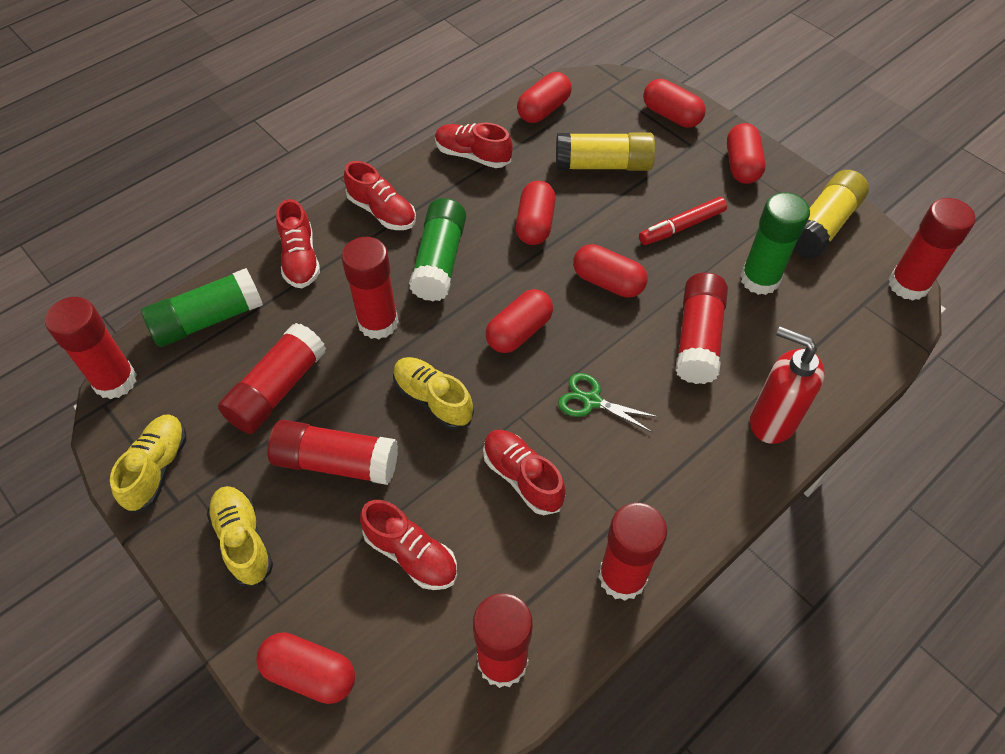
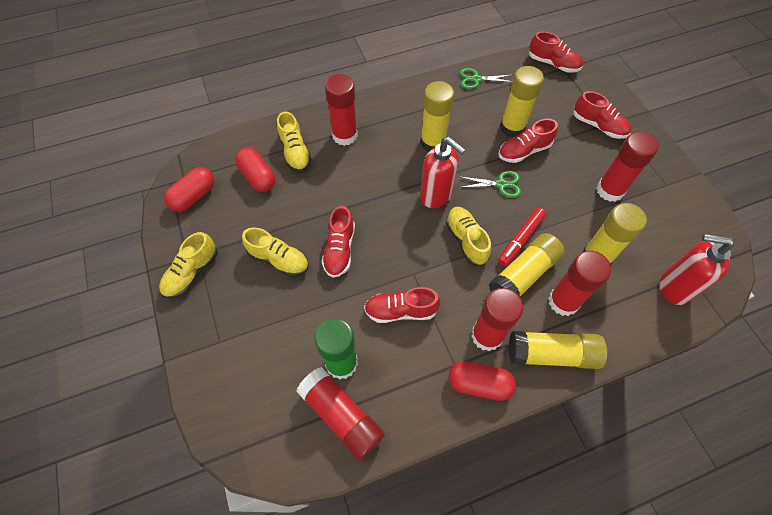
green glue stick: 3 -> 1
green scissors: 1 -> 2
red capsule: 7 -> 3
red glue stick: 8 -> 5
red soap dispenser: 1 -> 2
yellow glue stick: 2 -> 5
yellow shoe: 3 -> 4

